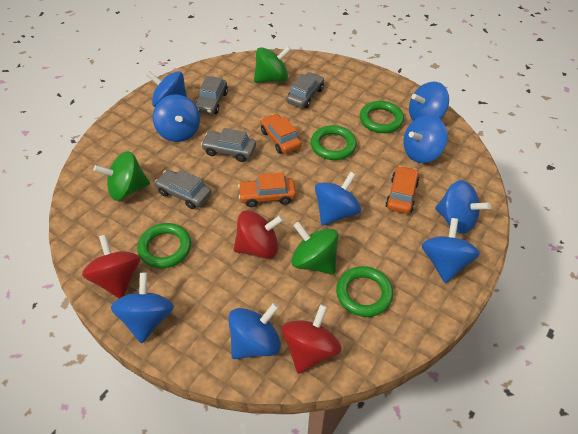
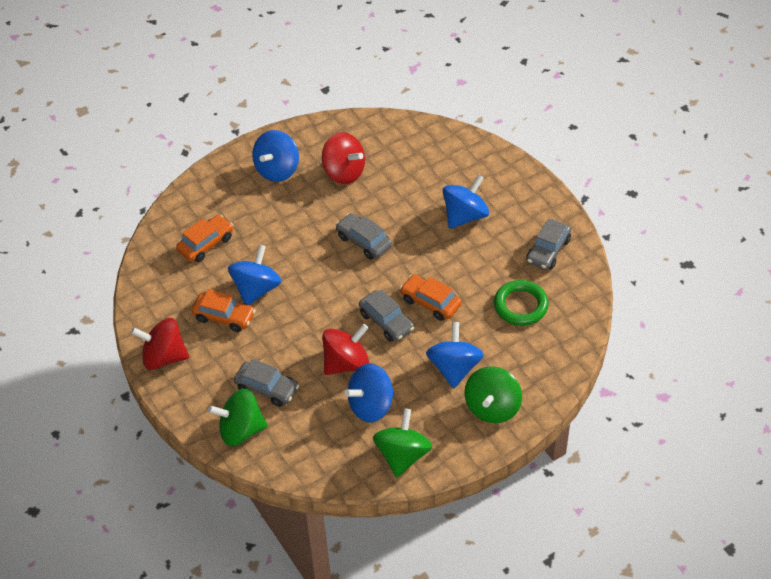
blue spinning top: 9 -> 5
green ring: 4 -> 1

